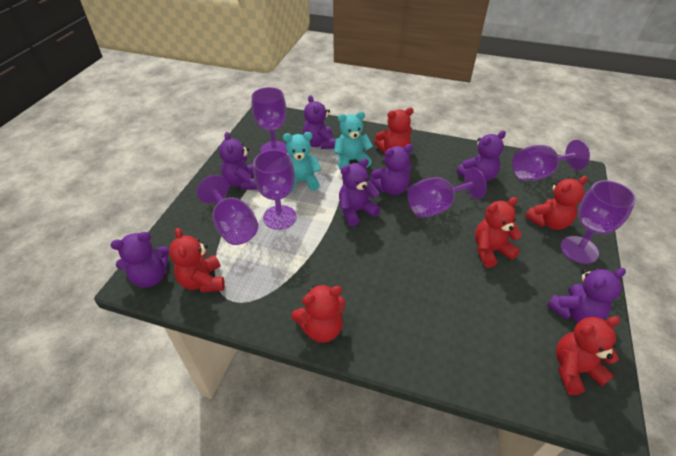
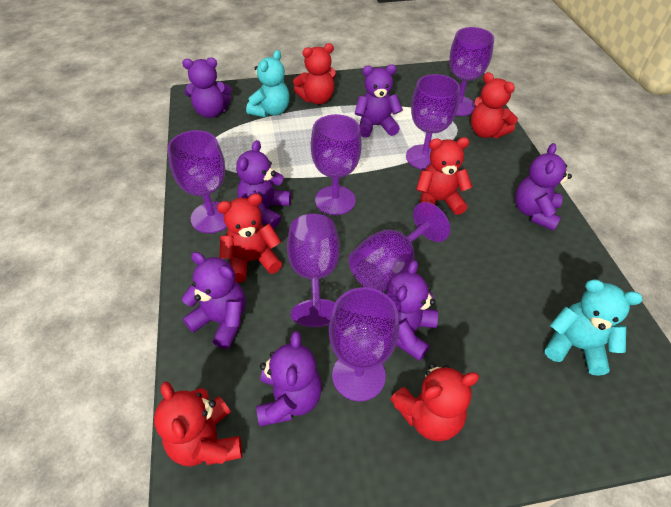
purple goblet: 6 -> 7

